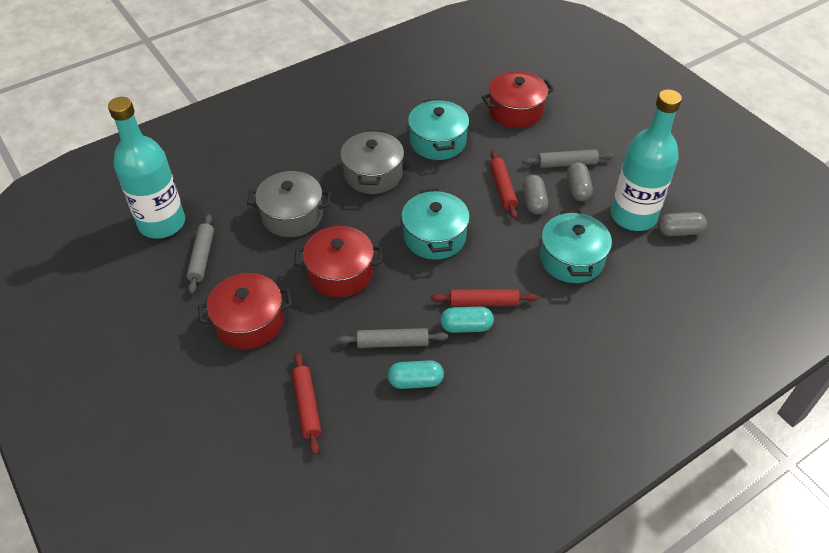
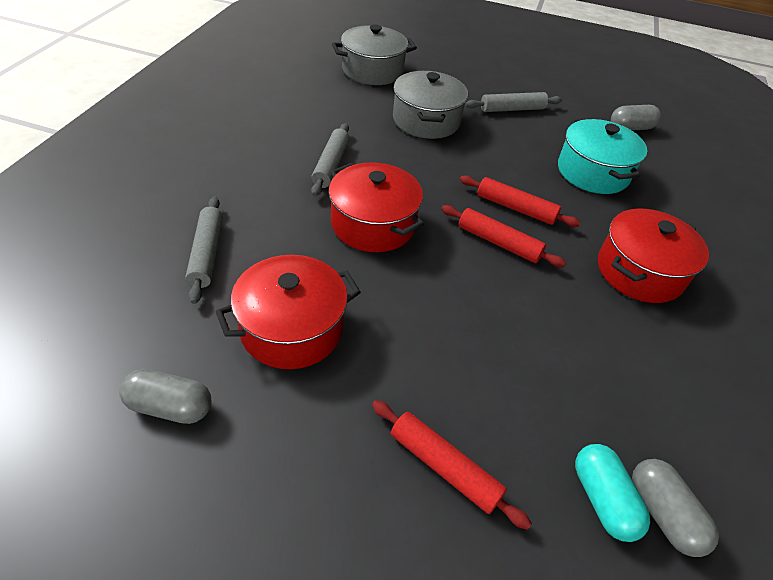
turquoise bottle: 2 -> 0
turquoise capsule: 2 -> 1
turquoise pot: 3 -> 1

